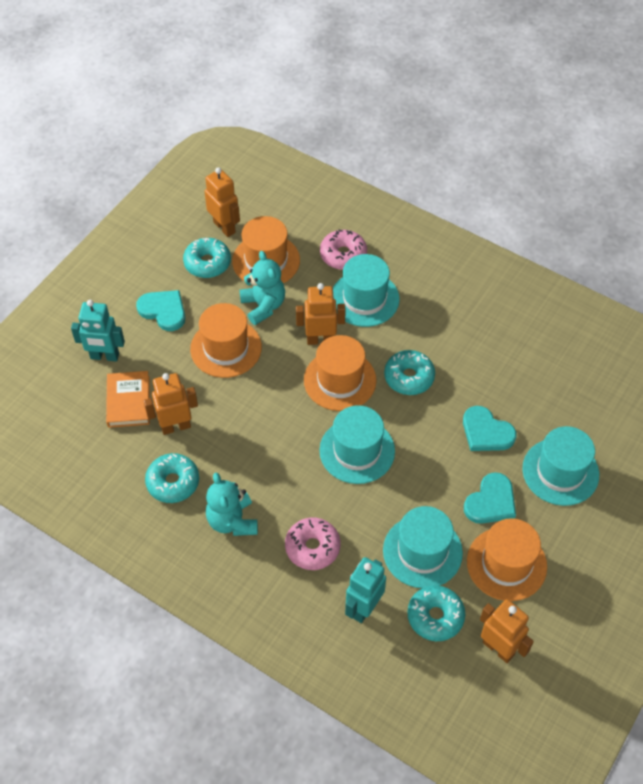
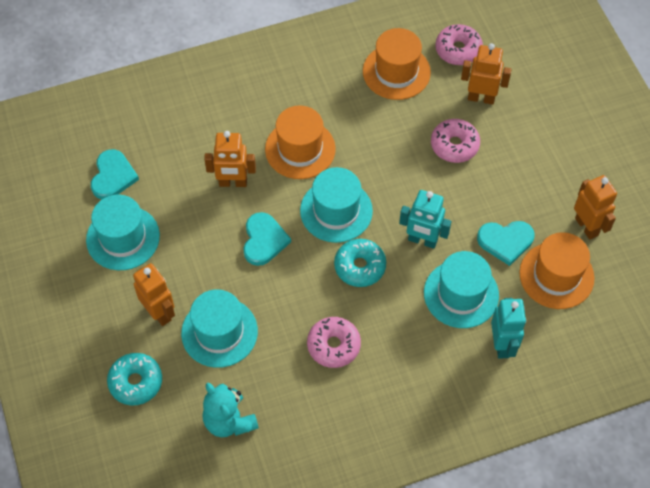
orange book: 1 -> 0
orange hat: 4 -> 3
pink donut: 2 -> 3
turquoise donut: 4 -> 2
turquoise teddy bear: 2 -> 1

